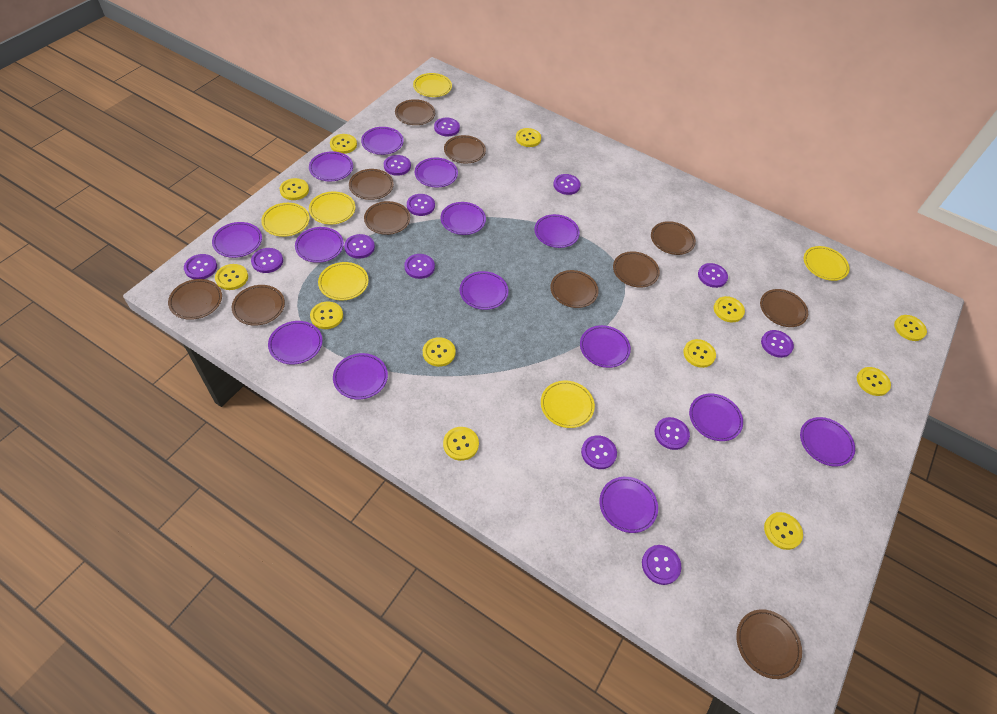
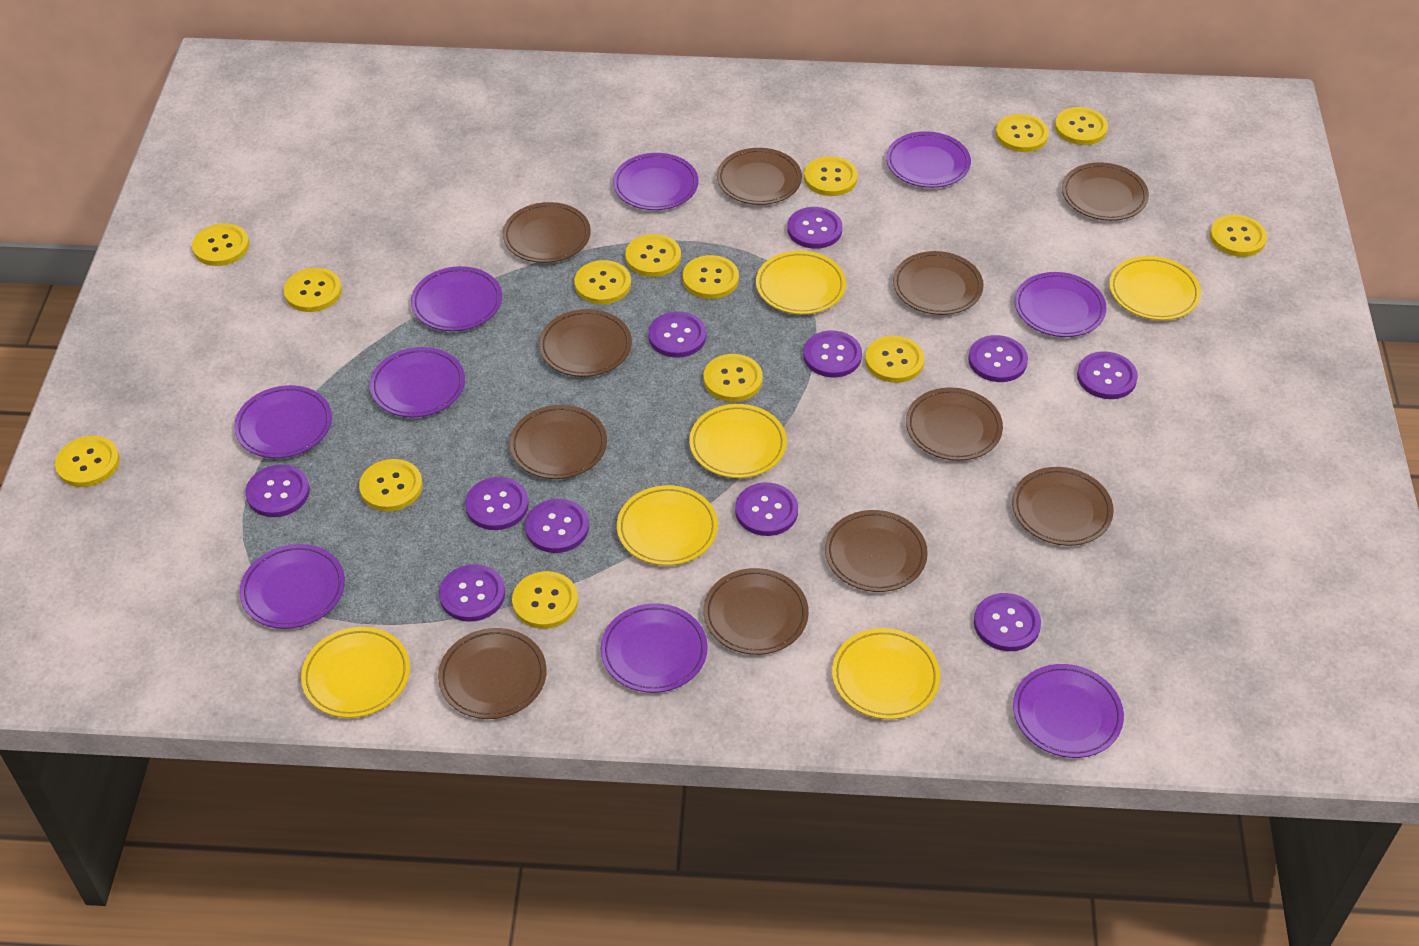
purple button: 13 -> 11
purple plate: 14 -> 9
yellow button: 12 -> 14

